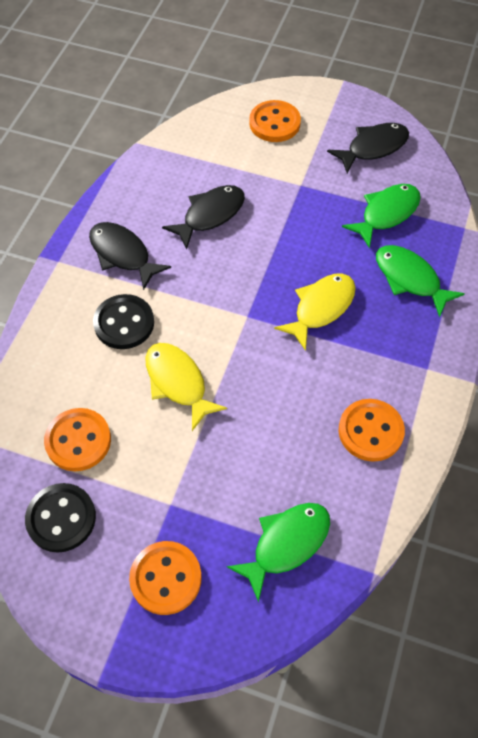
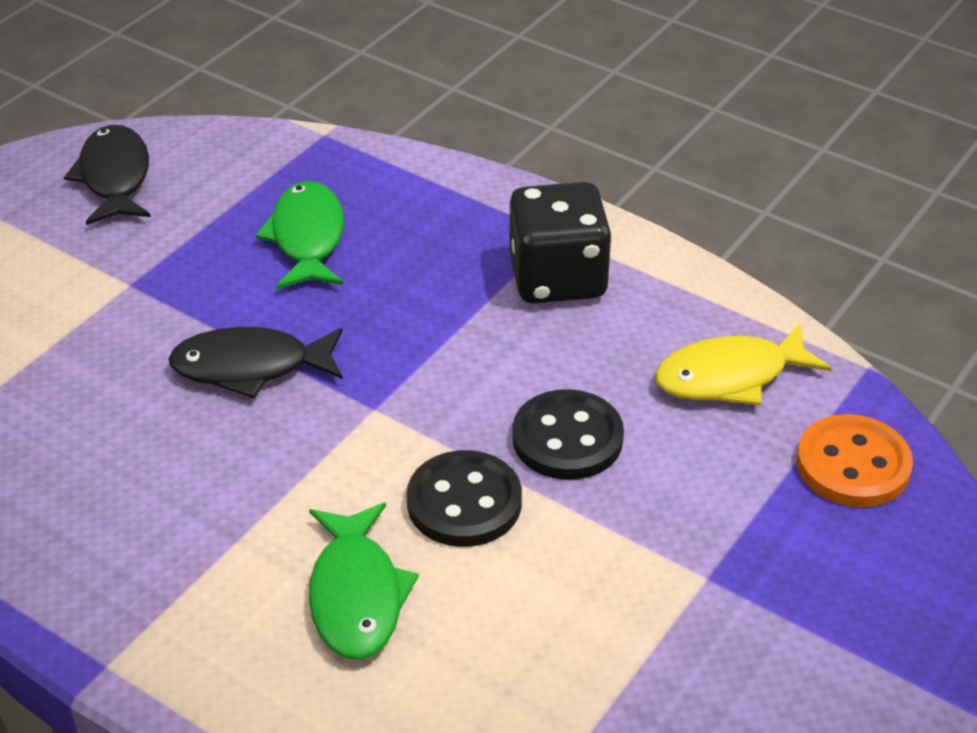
black dice: 0 -> 1
black fish: 3 -> 2
green fish: 3 -> 2
orange button: 4 -> 1
yellow fish: 2 -> 1

